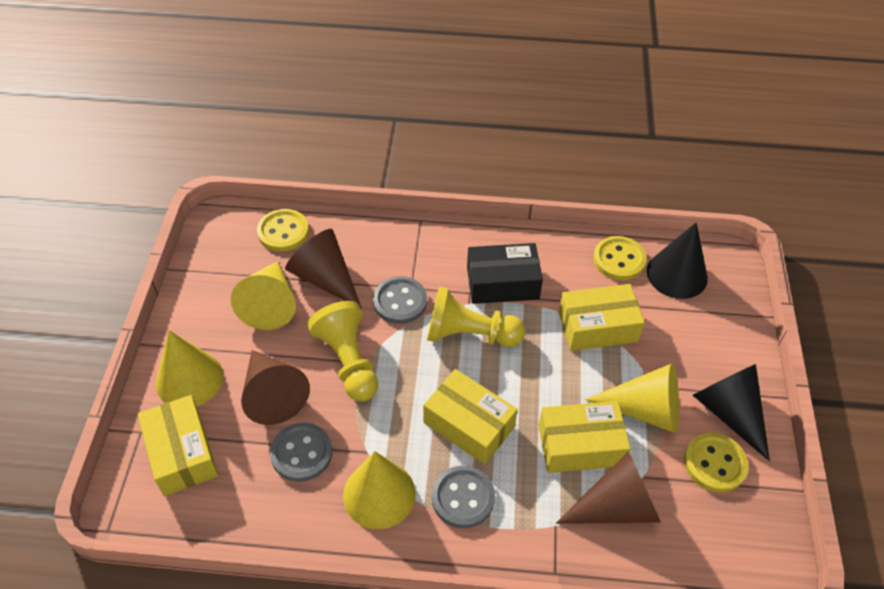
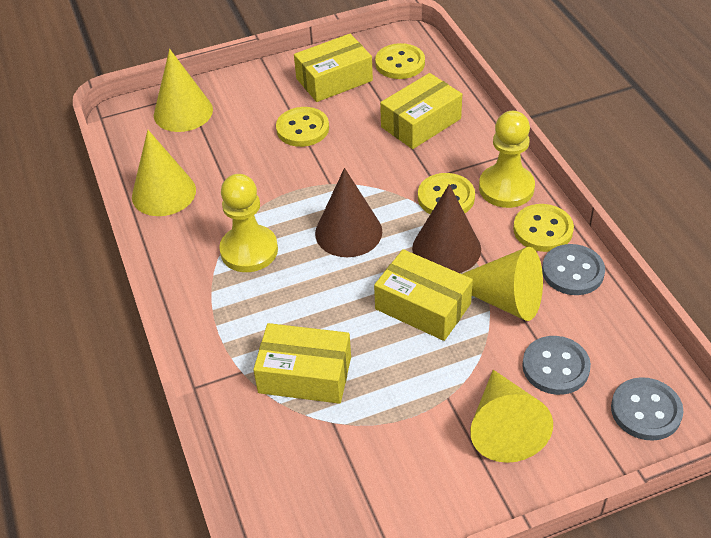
black box: 1 -> 0
black cone: 2 -> 0
brown cone: 3 -> 2
yellow button: 3 -> 4

